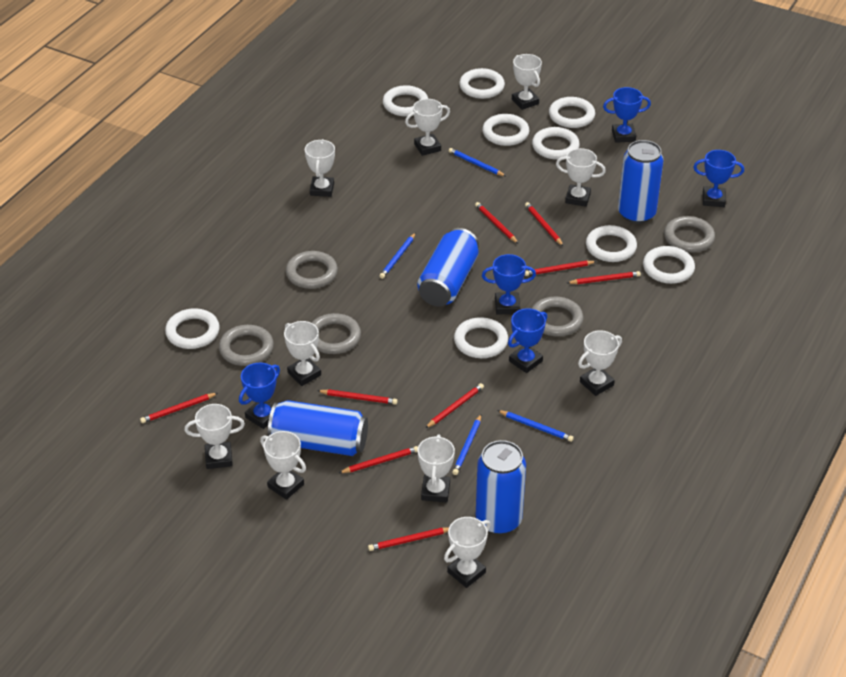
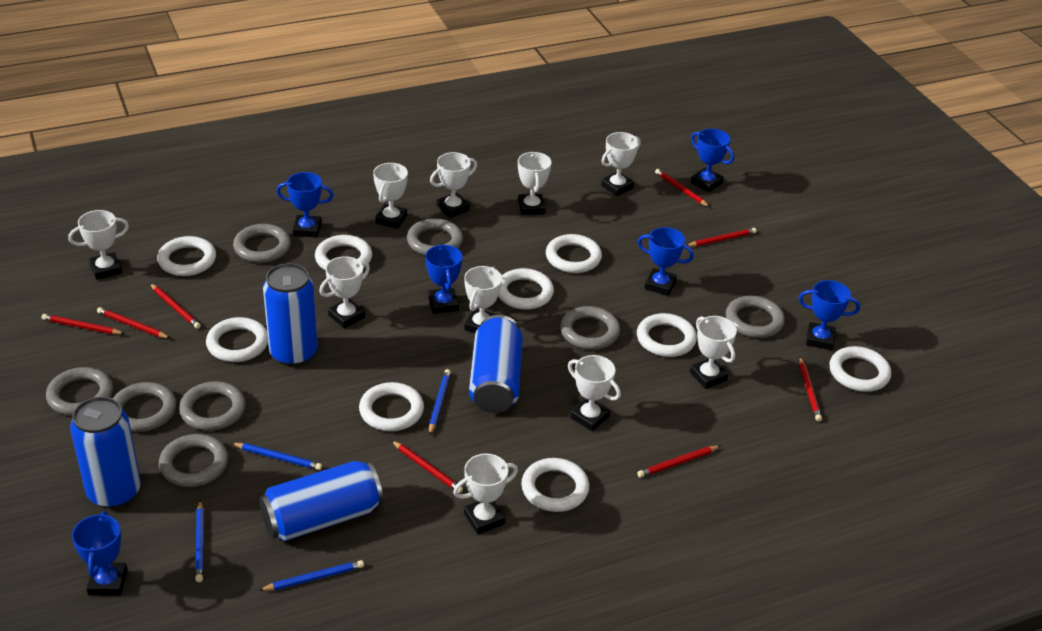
blue trophy: 5 -> 6
grey ring: 5 -> 8
red pencil: 9 -> 8

